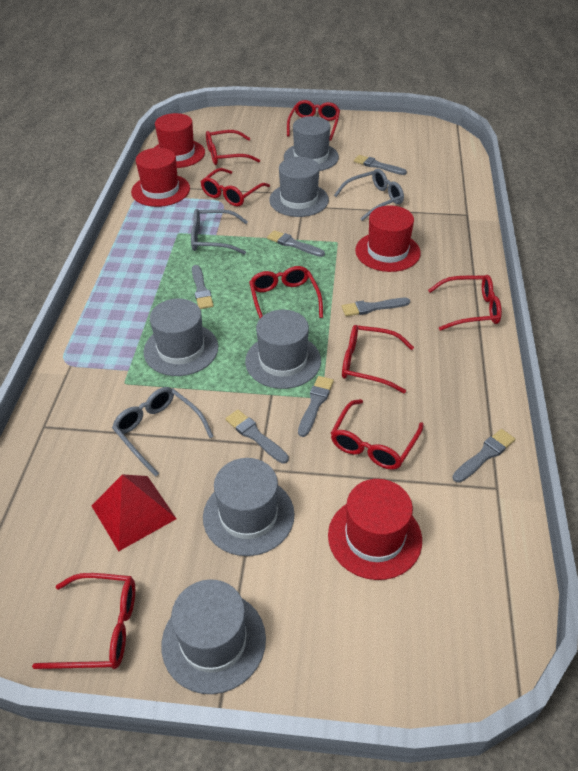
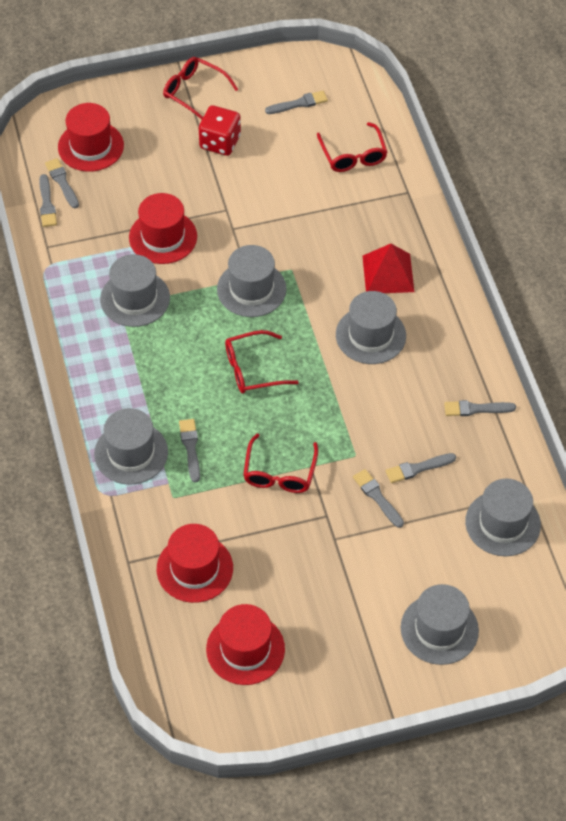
grey glasses: 3 -> 0
red dice: 0 -> 1
red glasses: 8 -> 4

